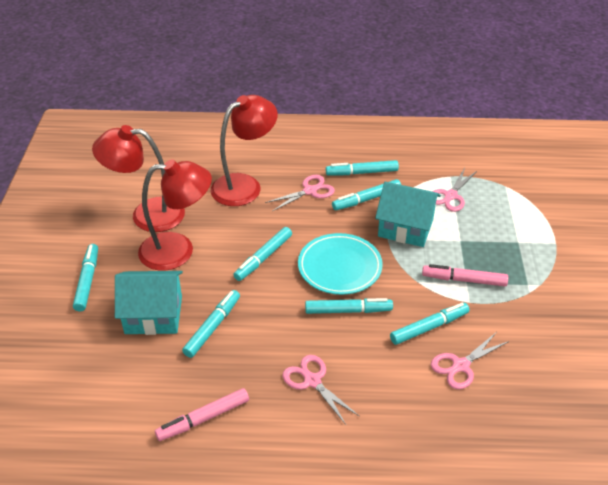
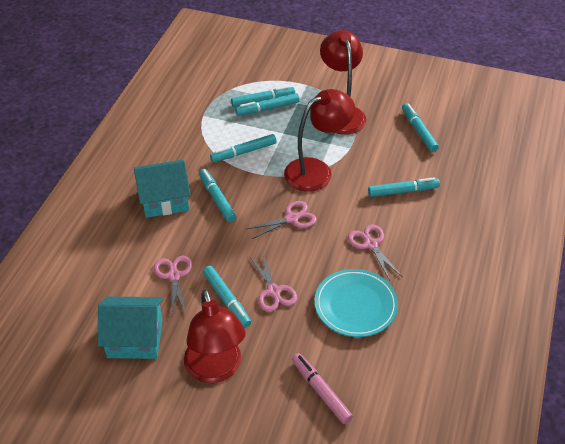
pink marker: 2 -> 1

